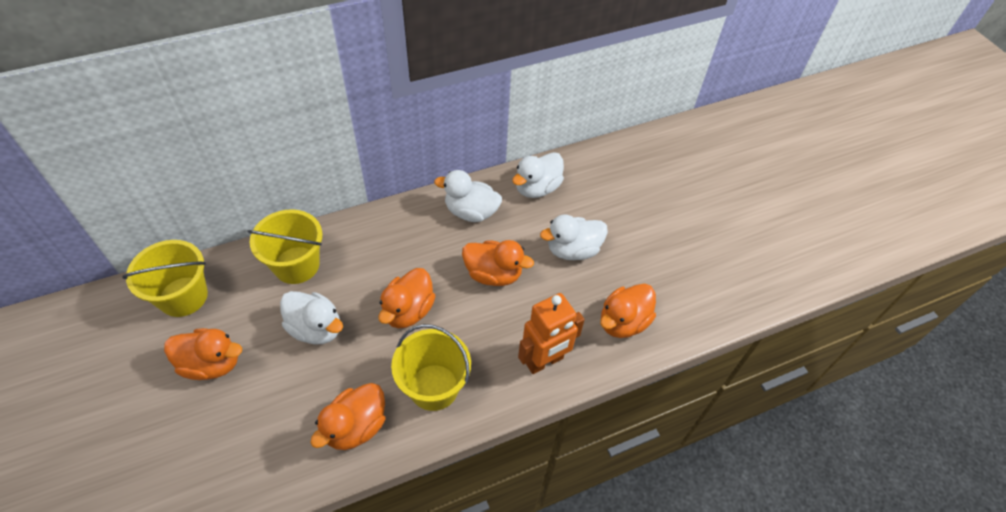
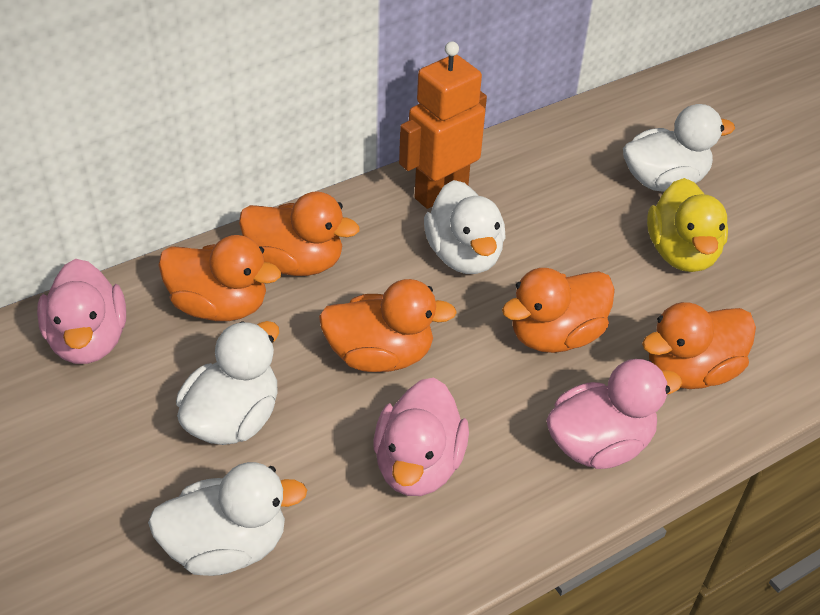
pink duck: 0 -> 3
yellow bucket: 3 -> 0
yellow duck: 0 -> 1

